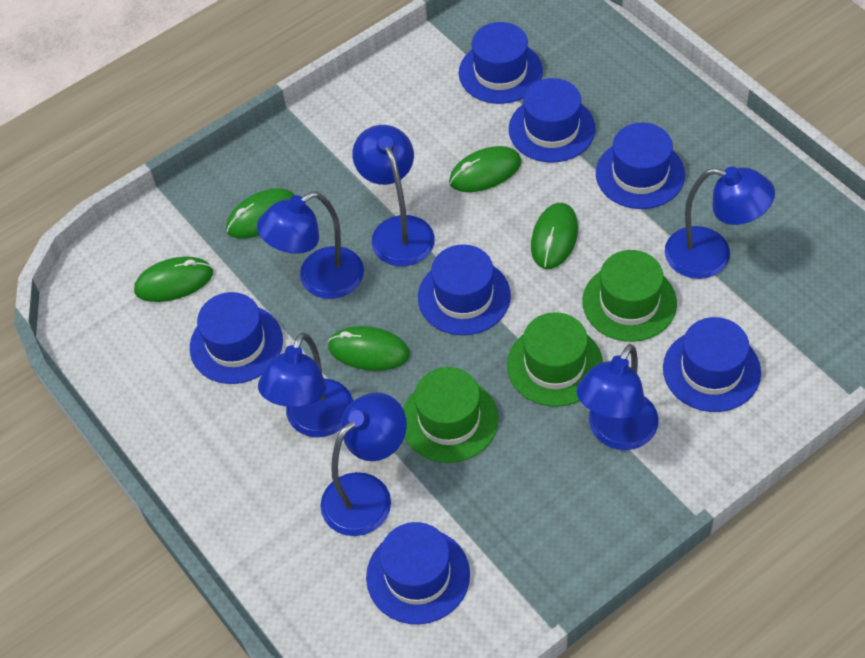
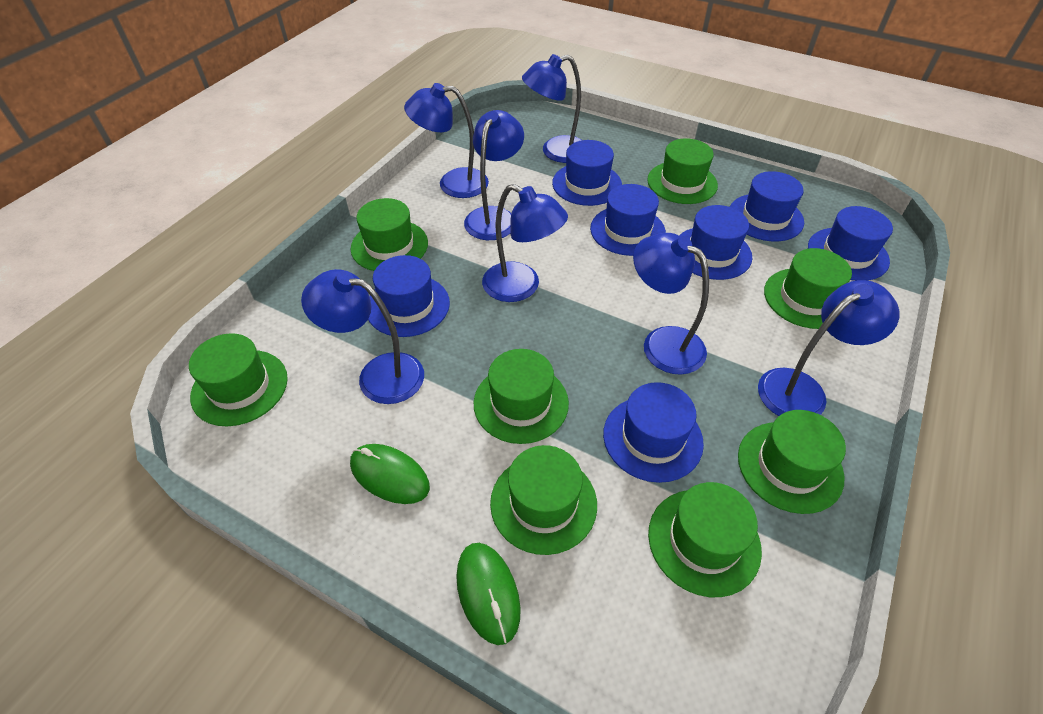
blue lamp: 6 -> 7
green hat: 3 -> 8
green mouse: 5 -> 2

